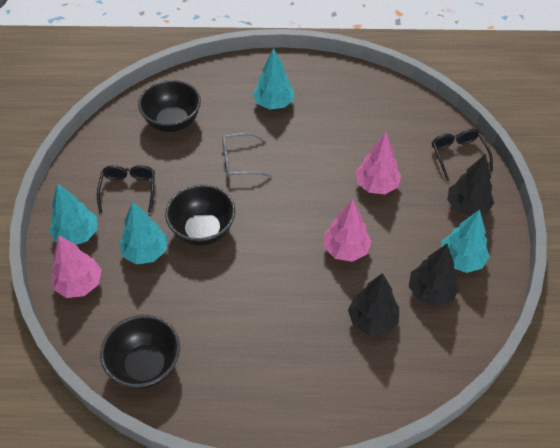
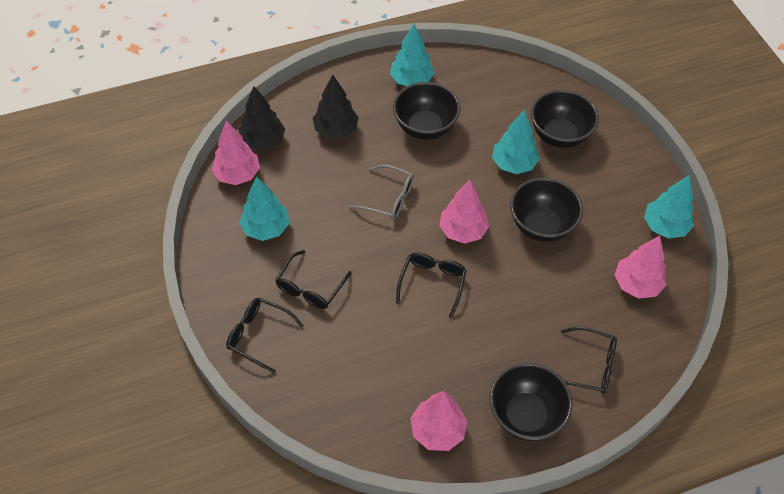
black bowl: 3 -> 4
black glasses: 2 -> 4
black tree: 3 -> 2
pink tree: 3 -> 4

